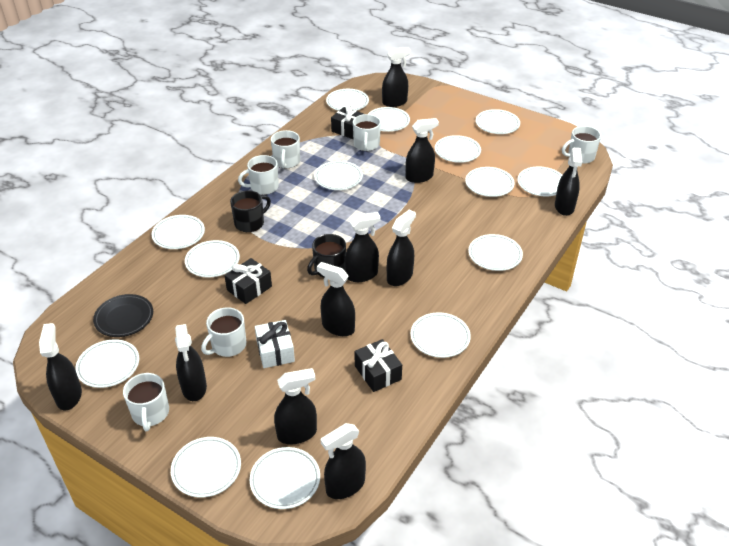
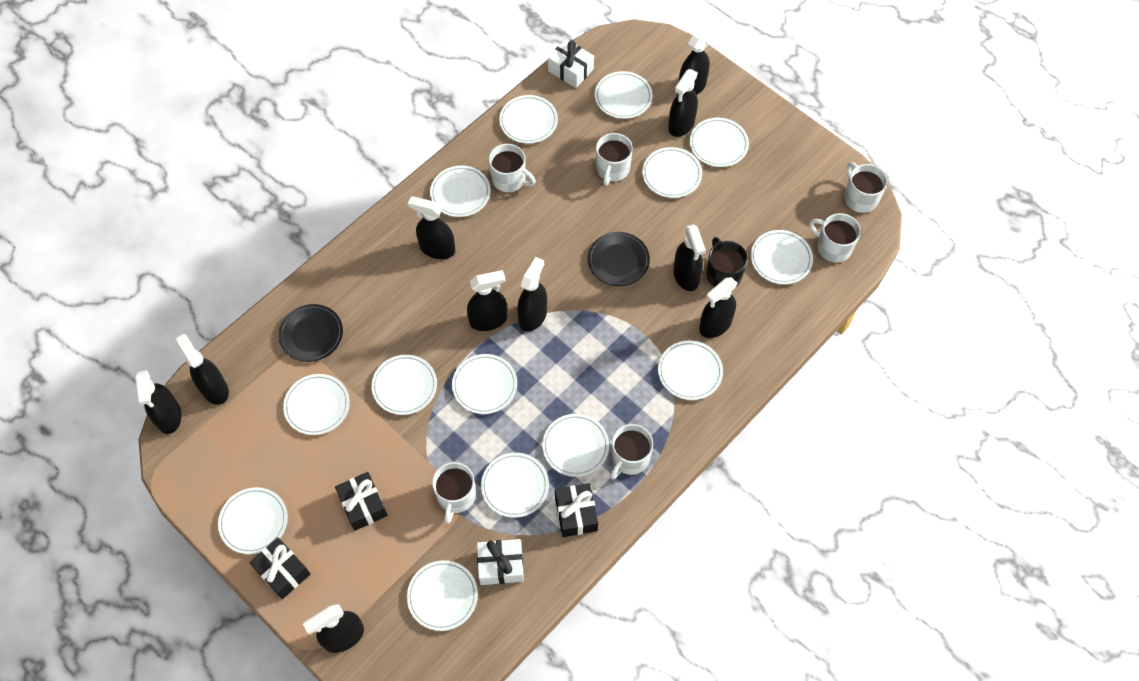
black mug: 2 -> 1
black plate: 1 -> 2
white gift: 1 -> 2

